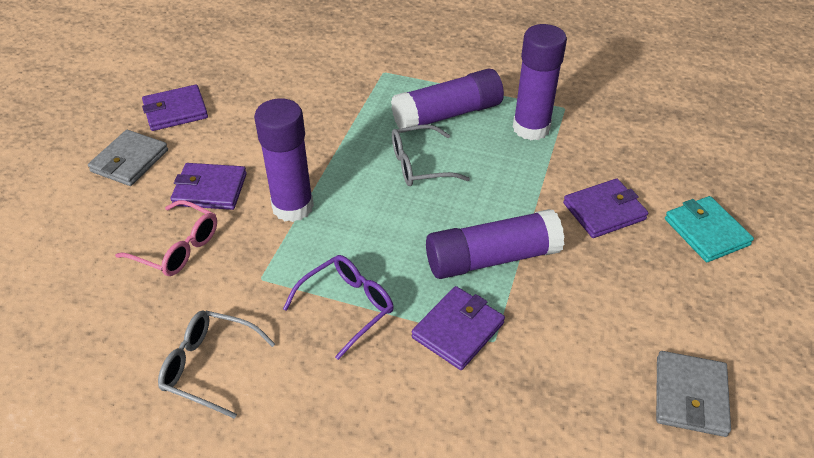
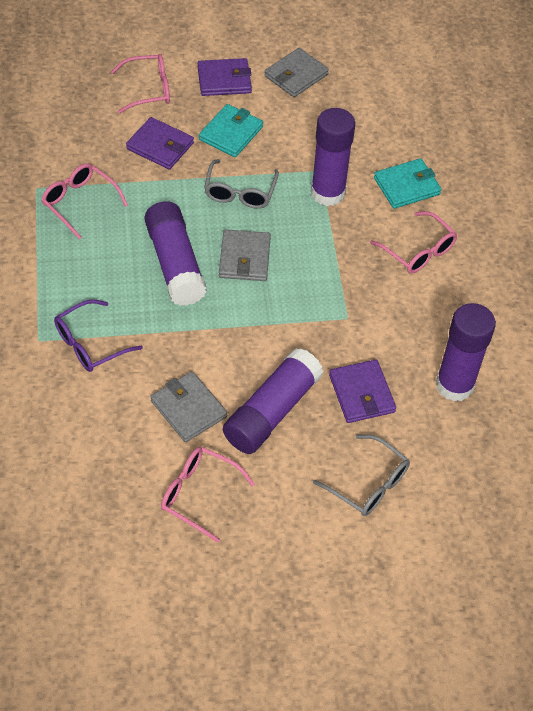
grey wallet: 2 -> 3
pink glasses: 1 -> 4
purple wallet: 4 -> 3
turquoise wallet: 1 -> 2

